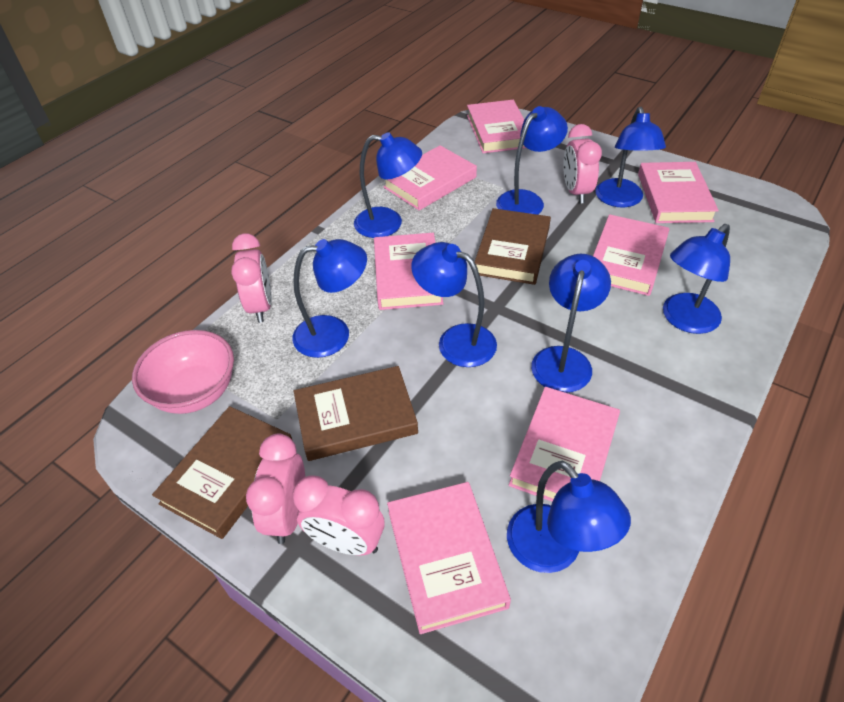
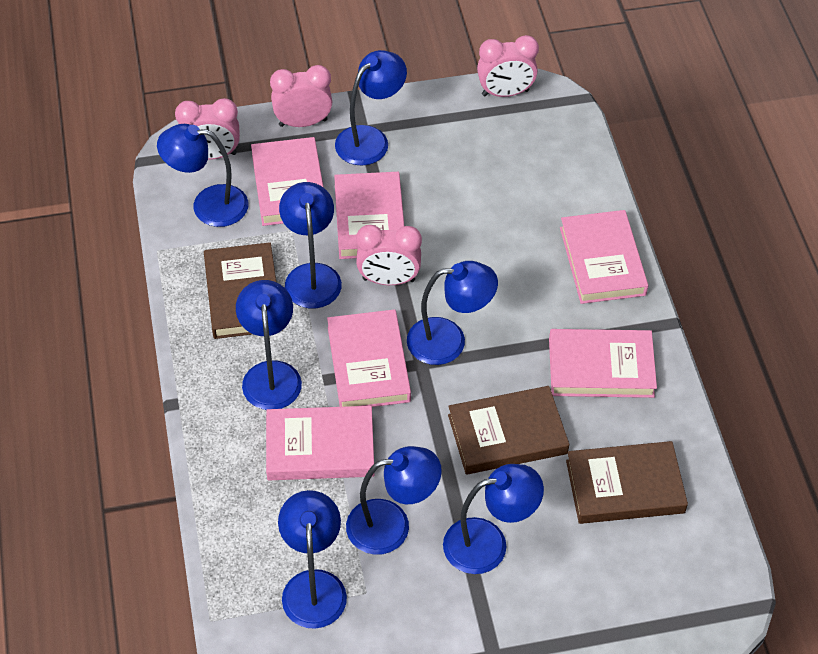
pink book: 7 -> 6
pink bowl: 1 -> 0

